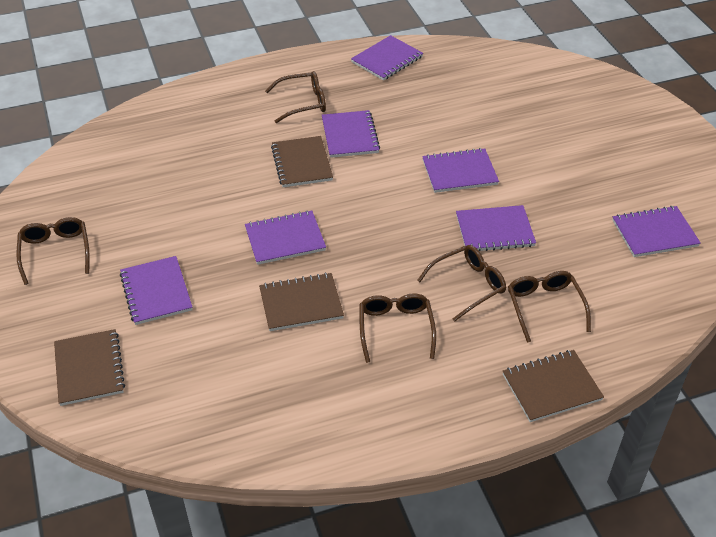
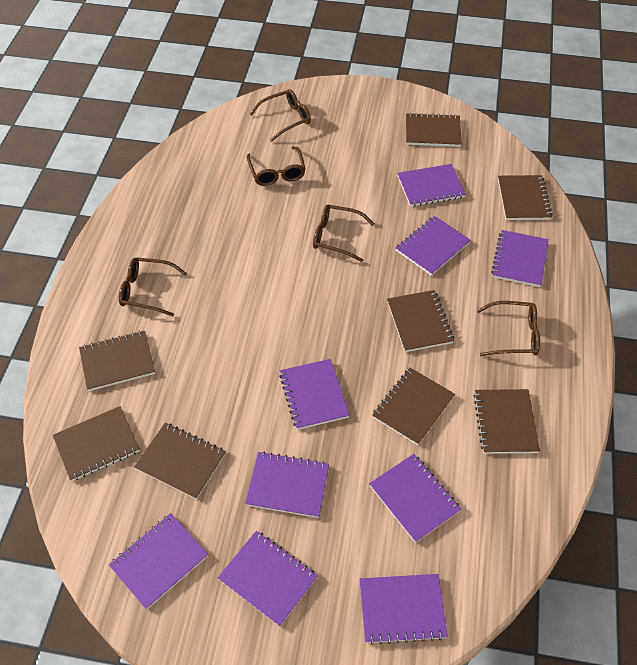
brown notebook: 4 -> 8
purple notebook: 7 -> 9

